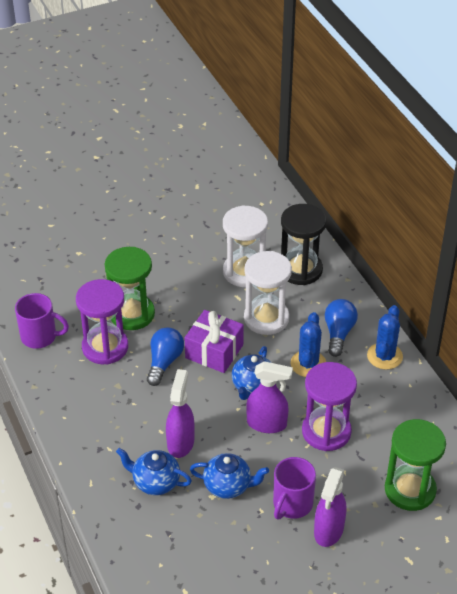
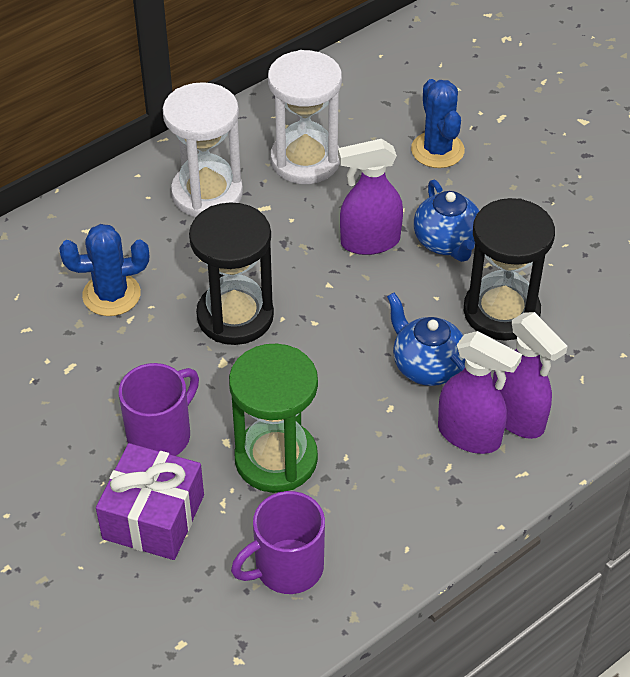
black hourglass: 1 -> 2
blue light bulb: 2 -> 0
blue teapot: 3 -> 2
green hourglass: 2 -> 1
purple hourglass: 2 -> 0

